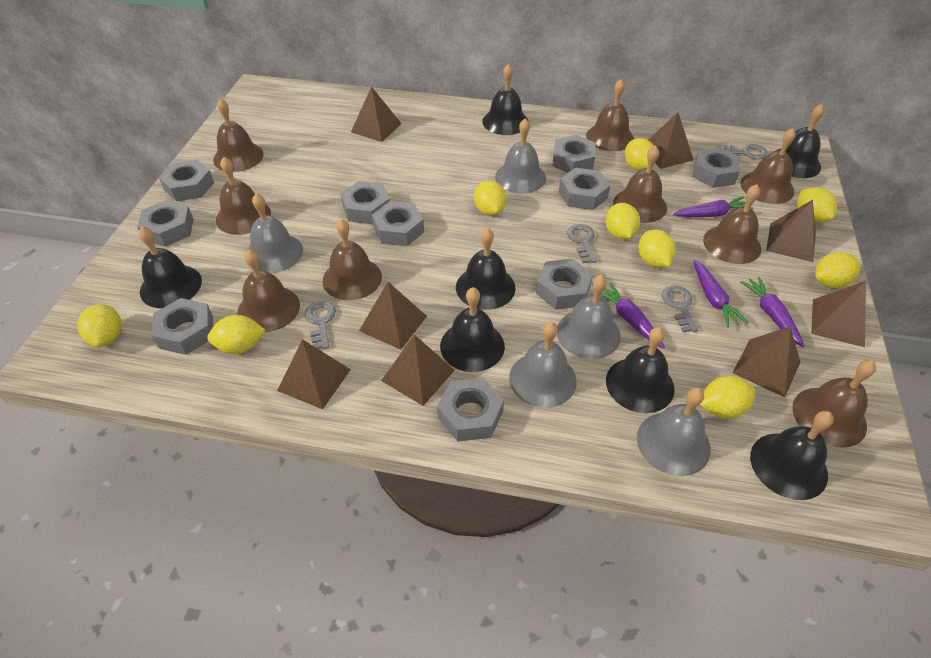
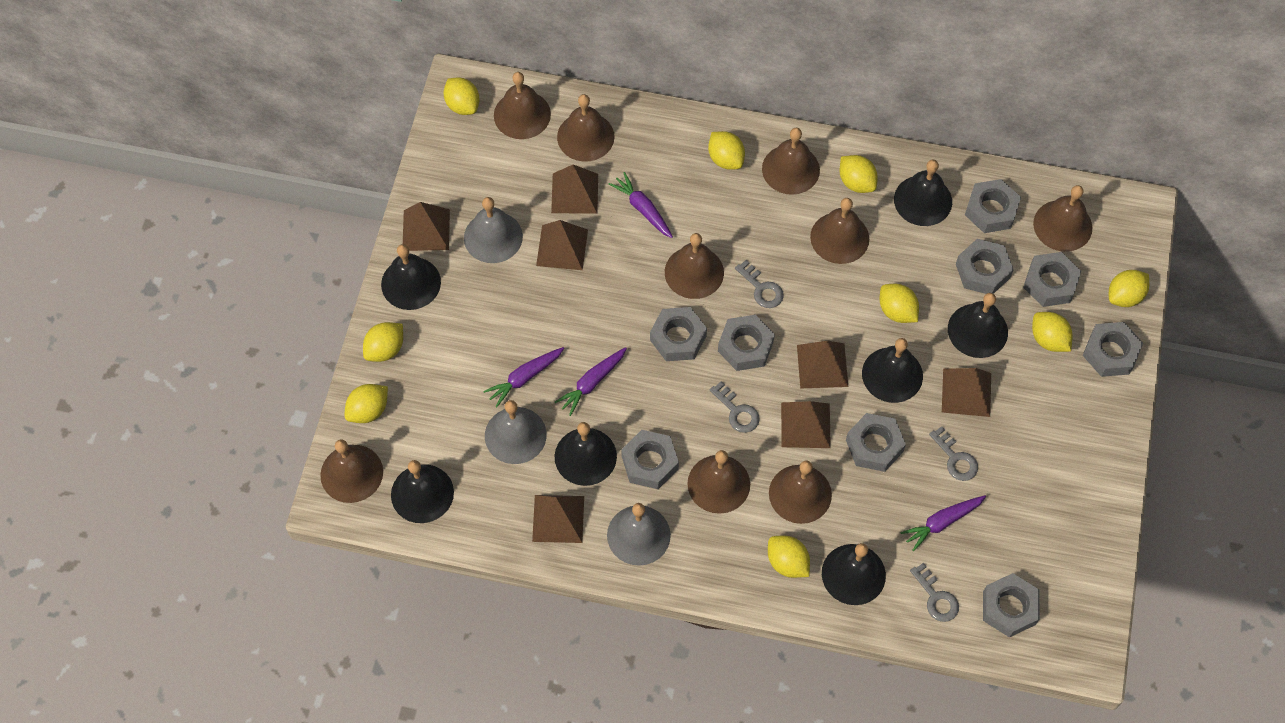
brown pyramid: 8 -> 7
grey bell: 5 -> 3
grey nut: 10 -> 9

